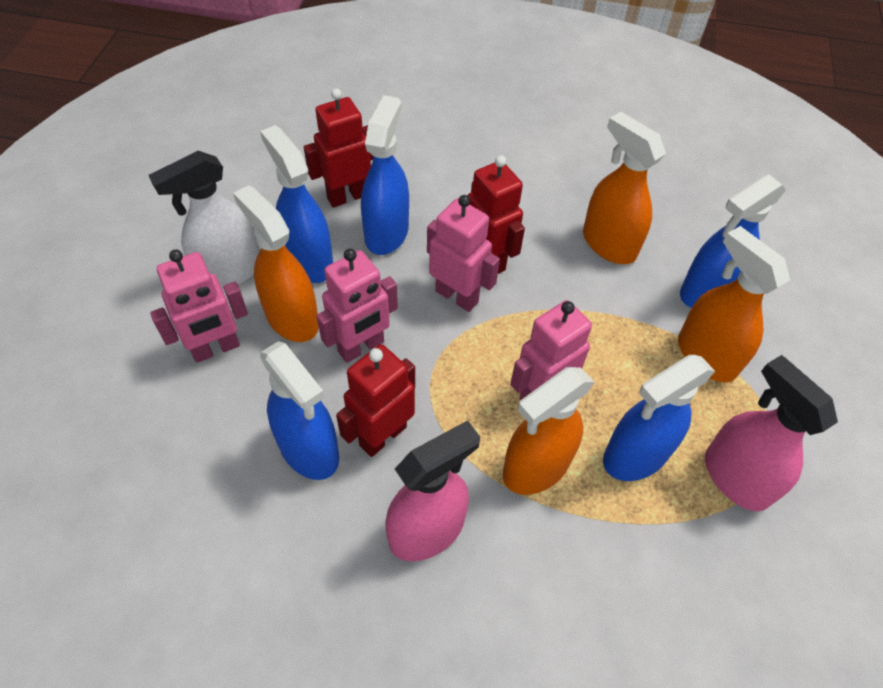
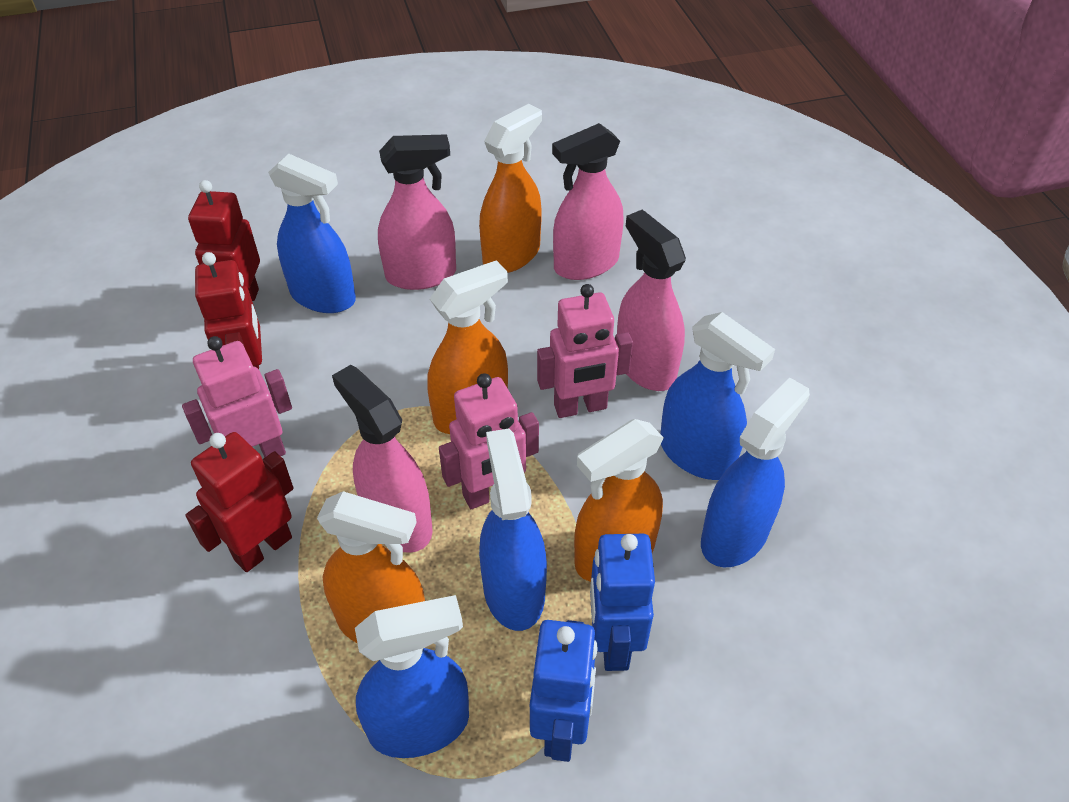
blue robot: 0 -> 2
pink robot: 4 -> 3
pink spray bottle: 2 -> 4
white spray bottle: 1 -> 0

